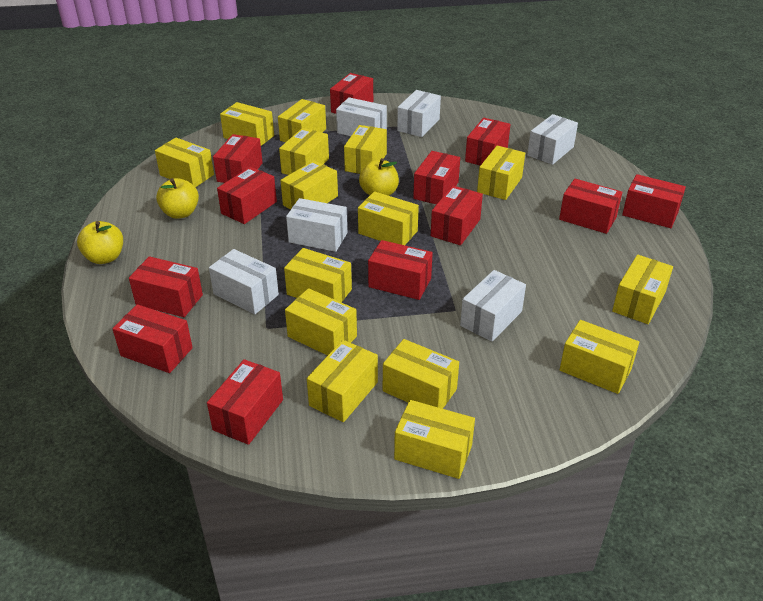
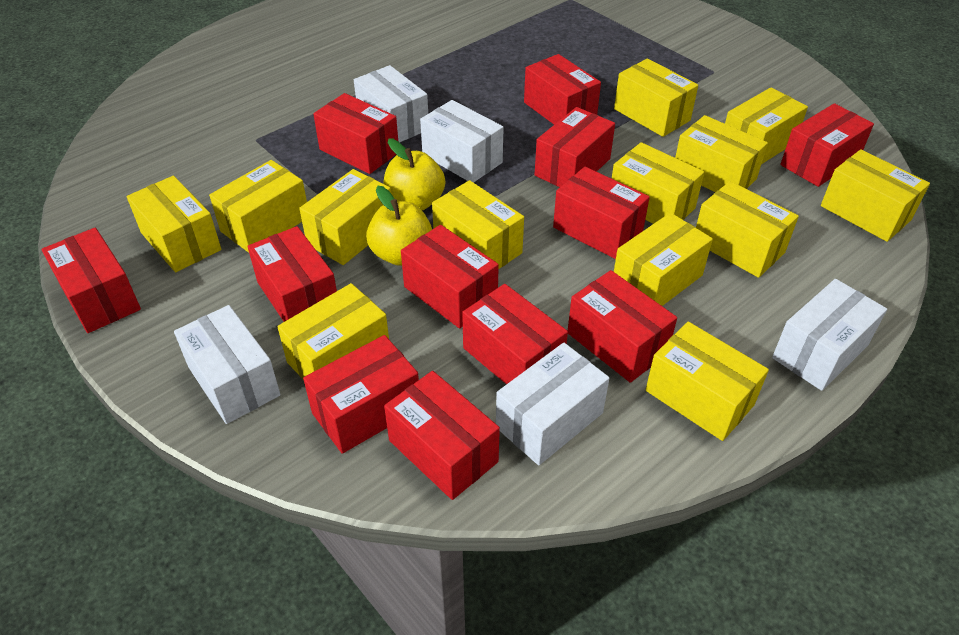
white box: 6 -> 5
yellow apple: 3 -> 2
yellow box: 15 -> 13

